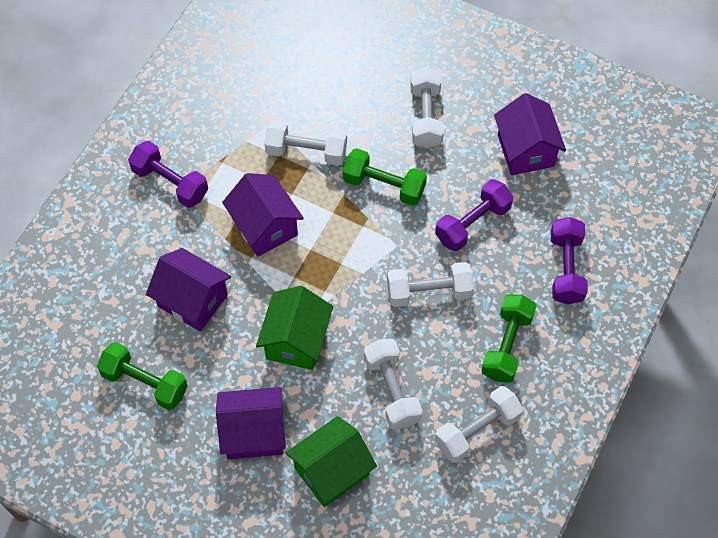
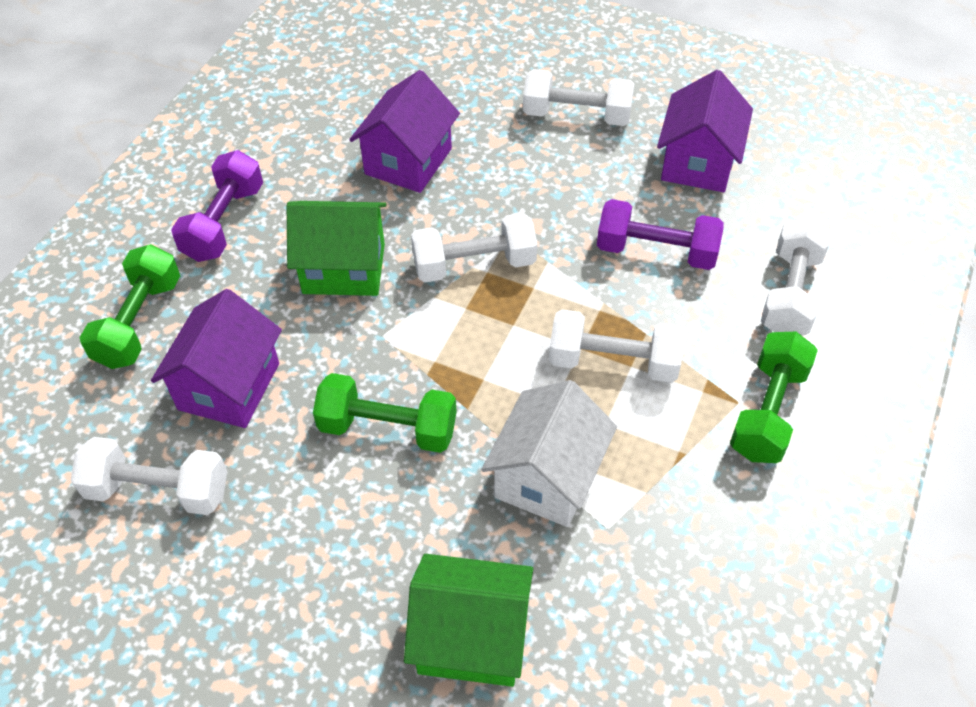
purple dumbbell: 3 -> 2
purple house: 4 -> 3
white house: 0 -> 1

